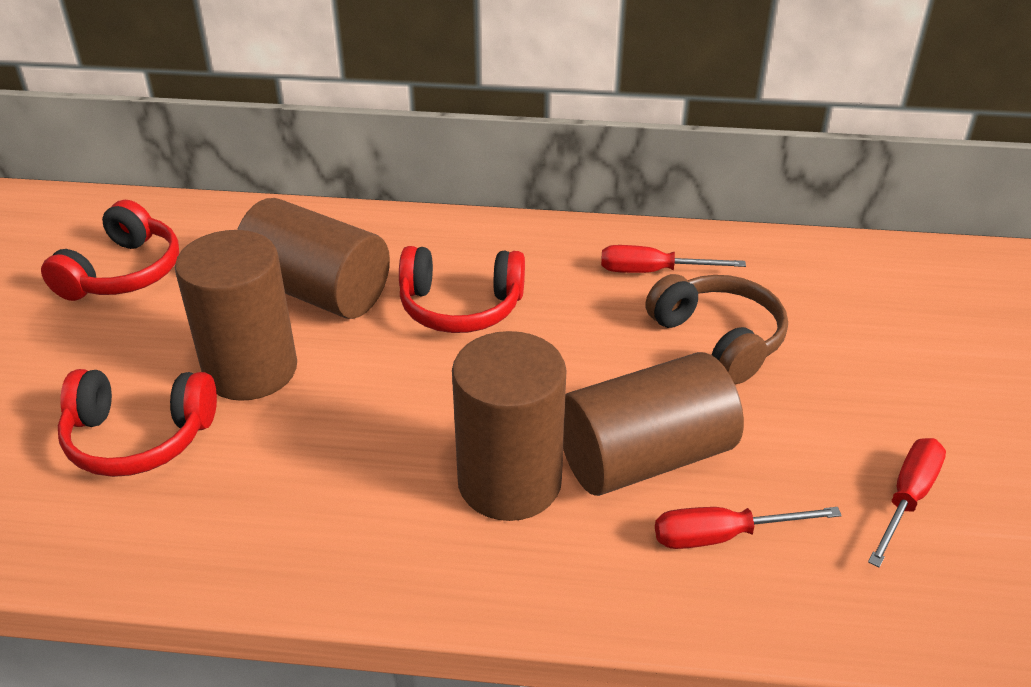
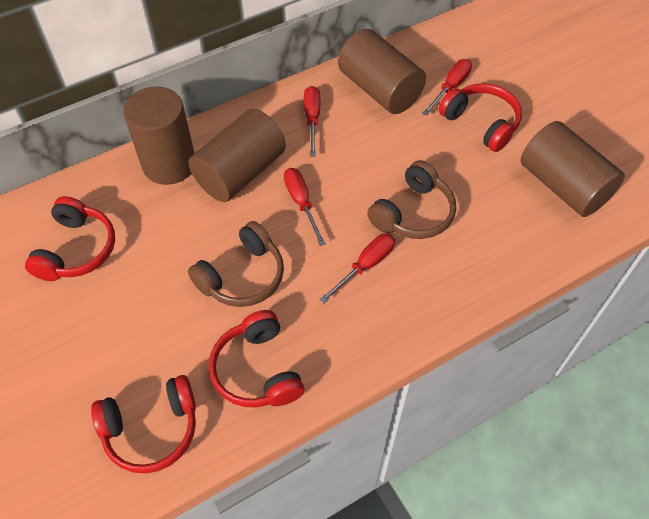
brown headphones: 1 -> 2
red headphones: 3 -> 4
red screwdriver: 3 -> 4

